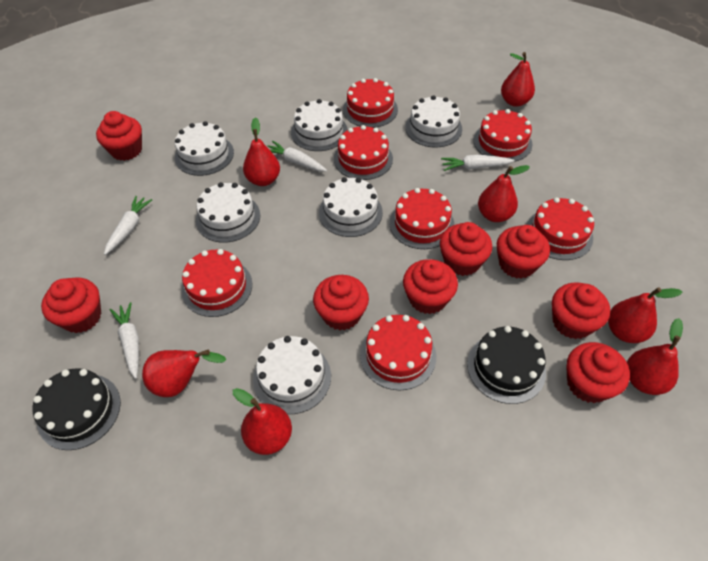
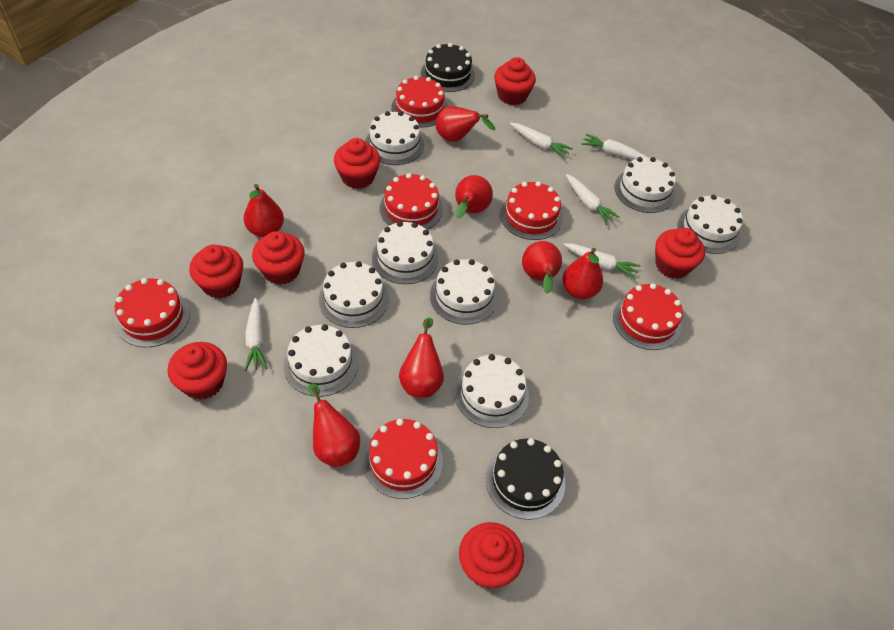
red cake: 7 -> 6
red cupcake: 8 -> 7
white cake: 6 -> 8
white carrot: 4 -> 5

